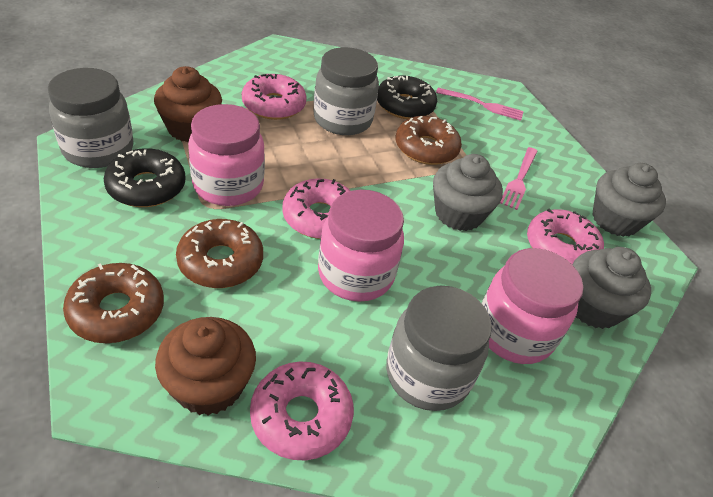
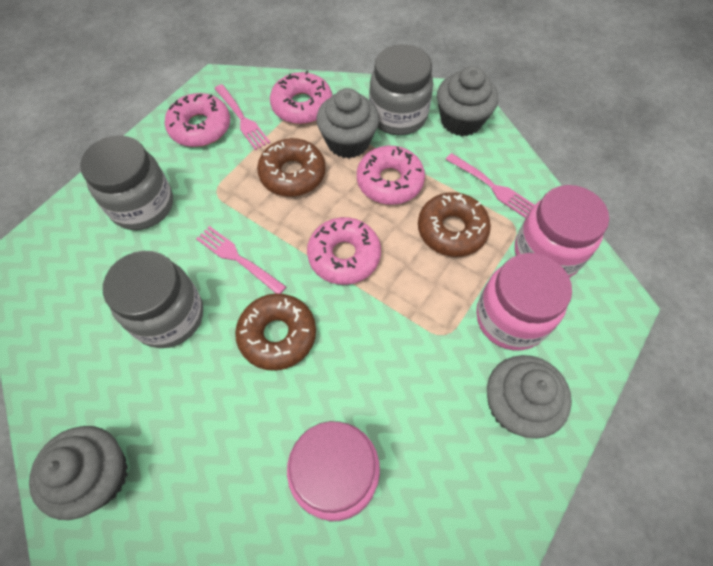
black donut: 2 -> 0
brown cupcake: 2 -> 0
grey cupcake: 3 -> 4
pink fork: 2 -> 3

